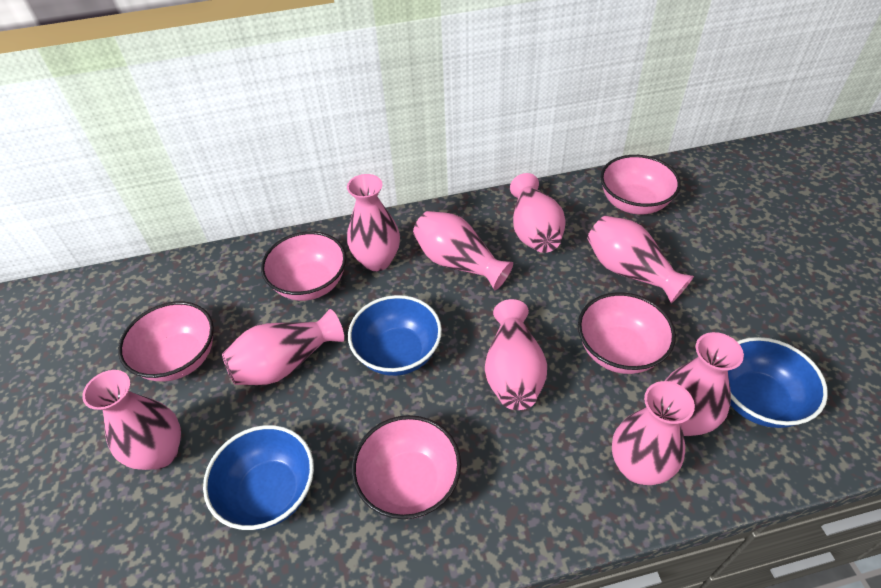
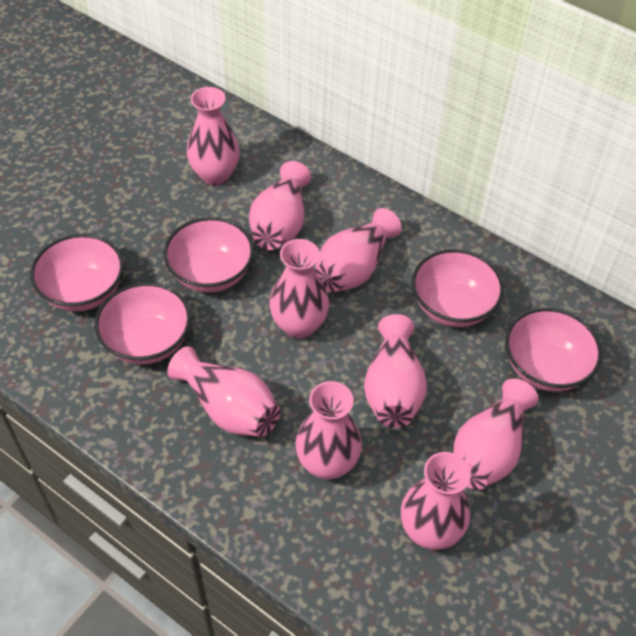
blue bowl: 3 -> 0

